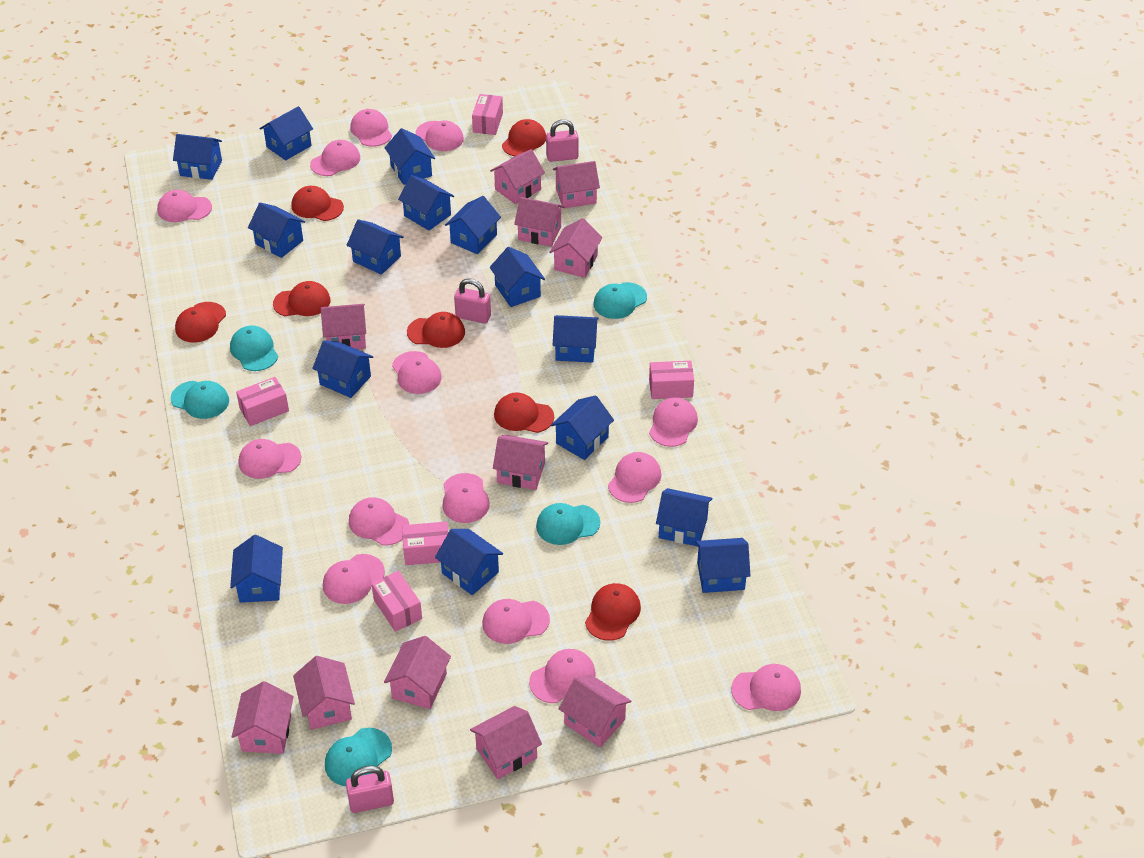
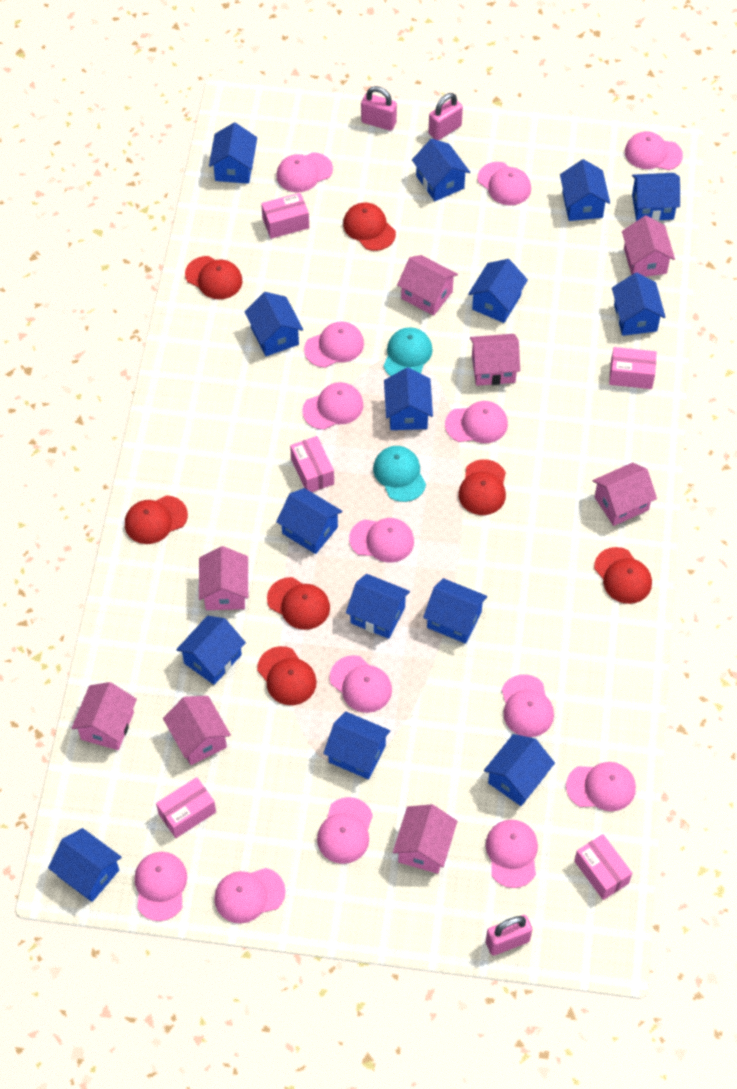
pink house: 11 -> 8
turquoise cap: 5 -> 2

